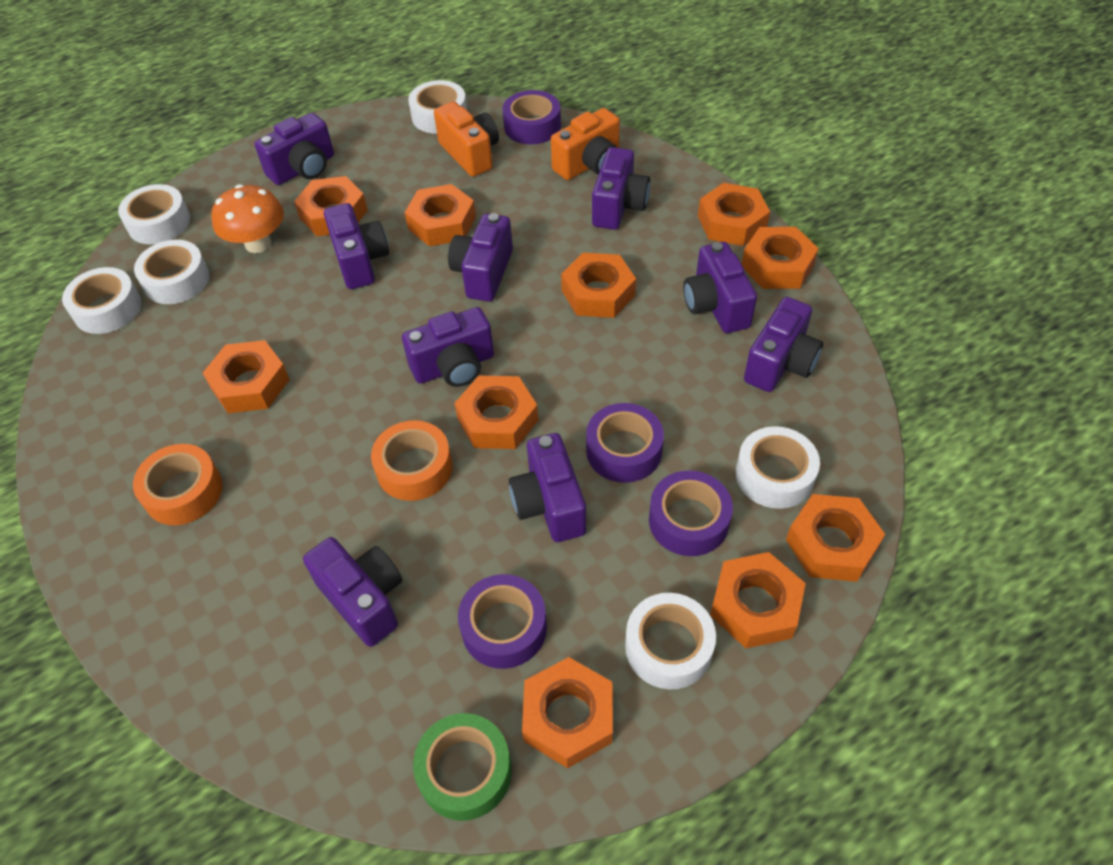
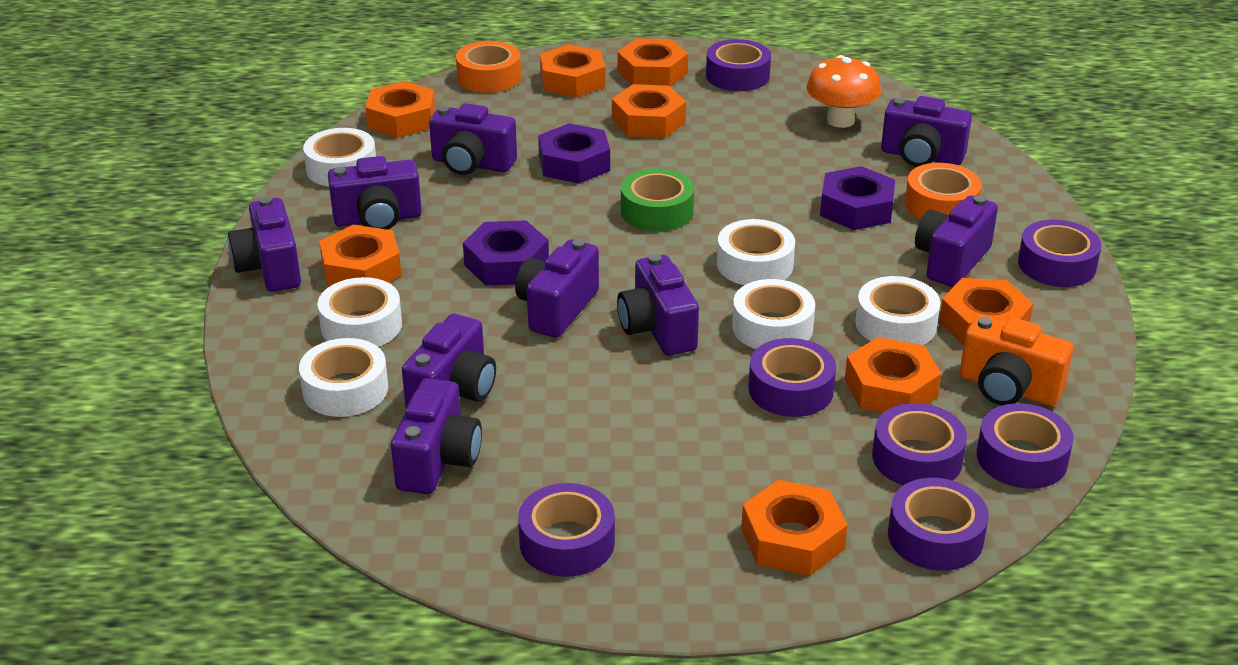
orange camera: 2 -> 1
orange nut: 10 -> 8
purple nut: 0 -> 3
purple tape: 4 -> 7

